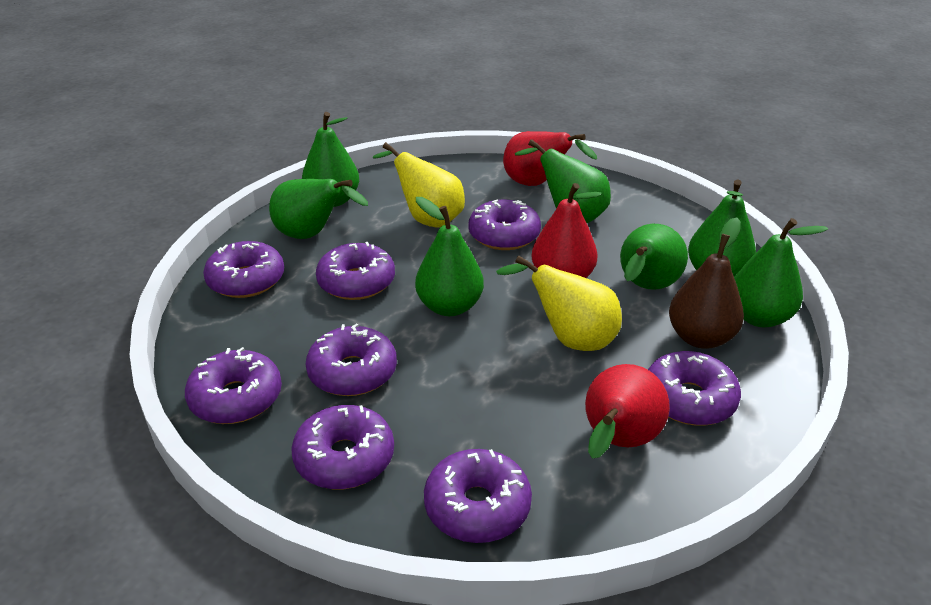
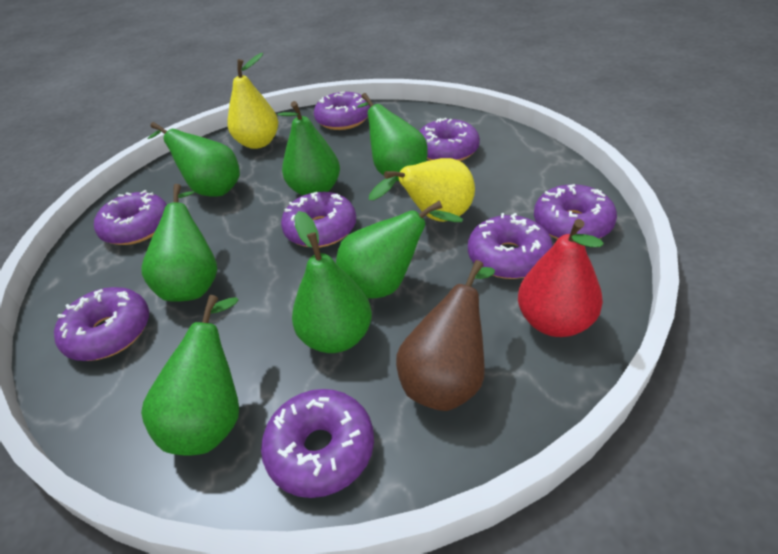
red pear: 3 -> 1

